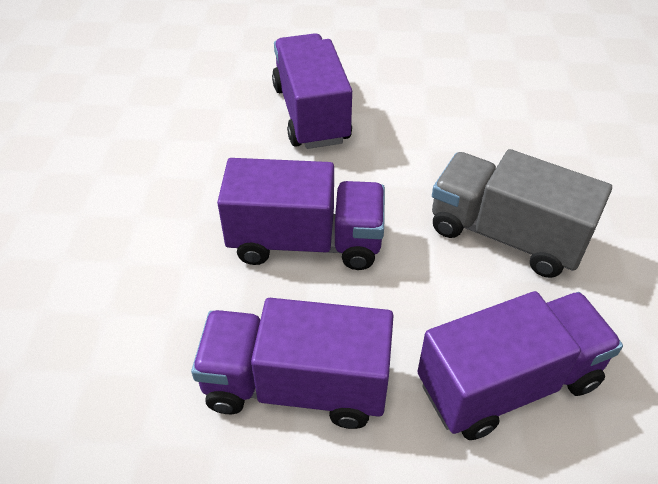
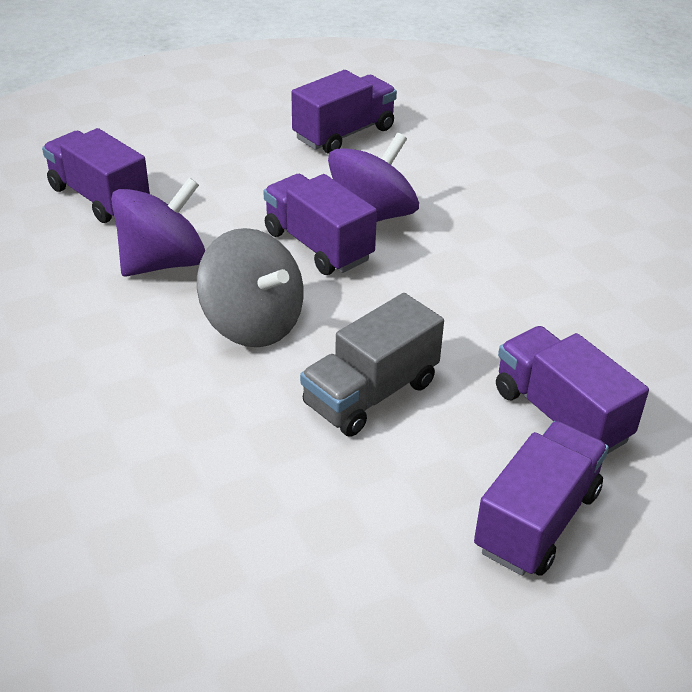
grey spinning top: 0 -> 1
purple spinning top: 0 -> 2
purple truck: 4 -> 5

